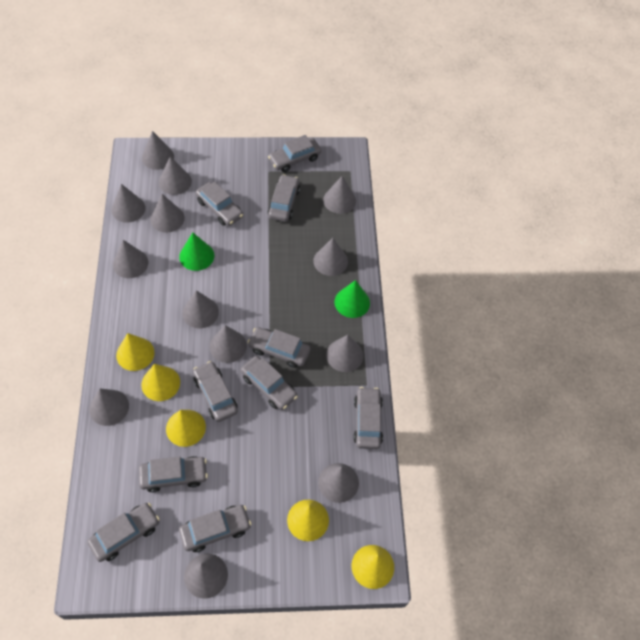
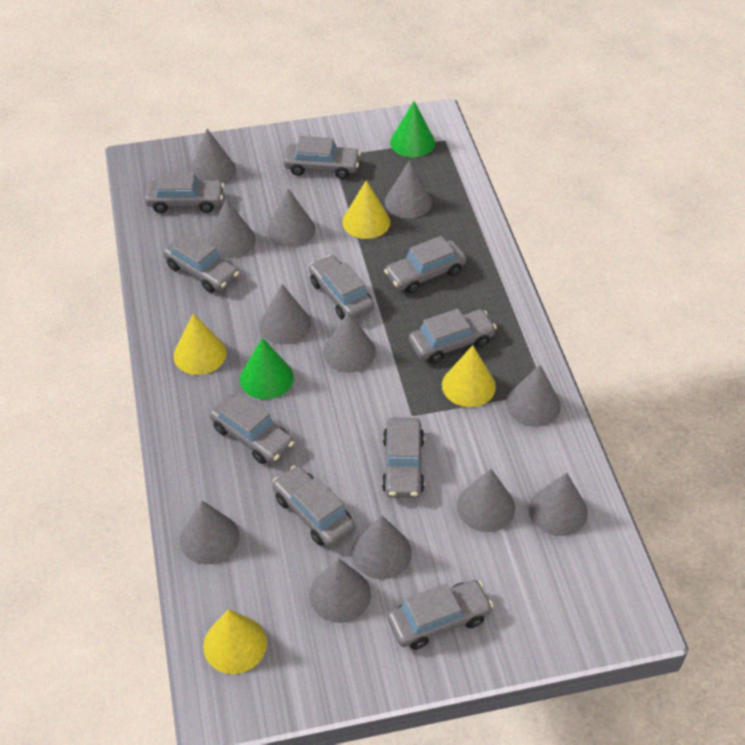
grey cone: 13 -> 12
yellow cone: 5 -> 4

